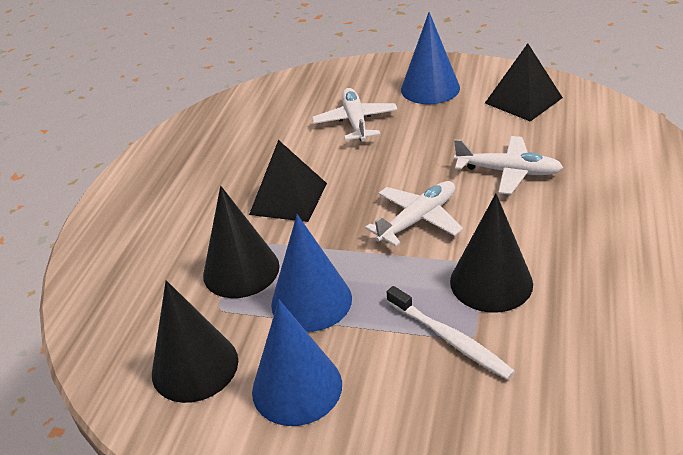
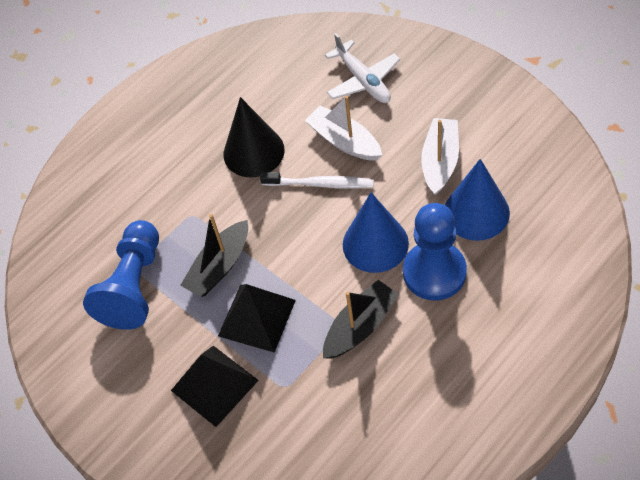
black boat: 0 -> 2
black cone: 3 -> 1
blue cone: 3 -> 2
blue pawn: 0 -> 2
white boat: 0 -> 2
white plane: 3 -> 1

